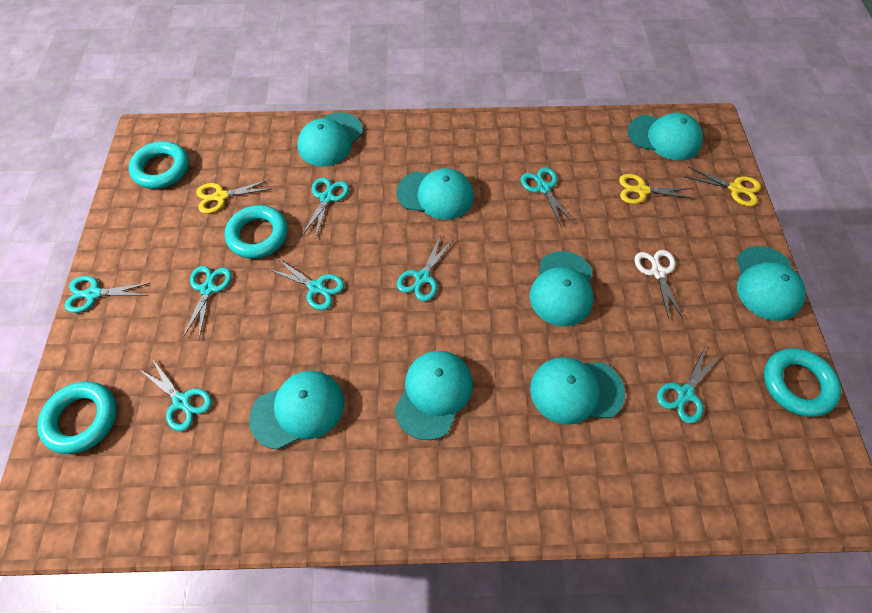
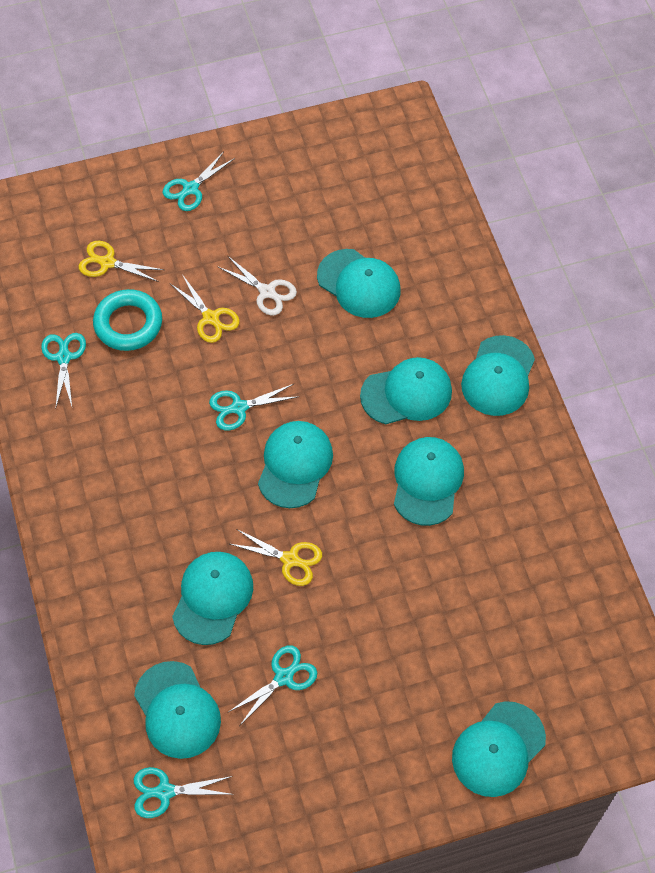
turquoise ring: 4 -> 1
turquoise scissors: 8 -> 5

